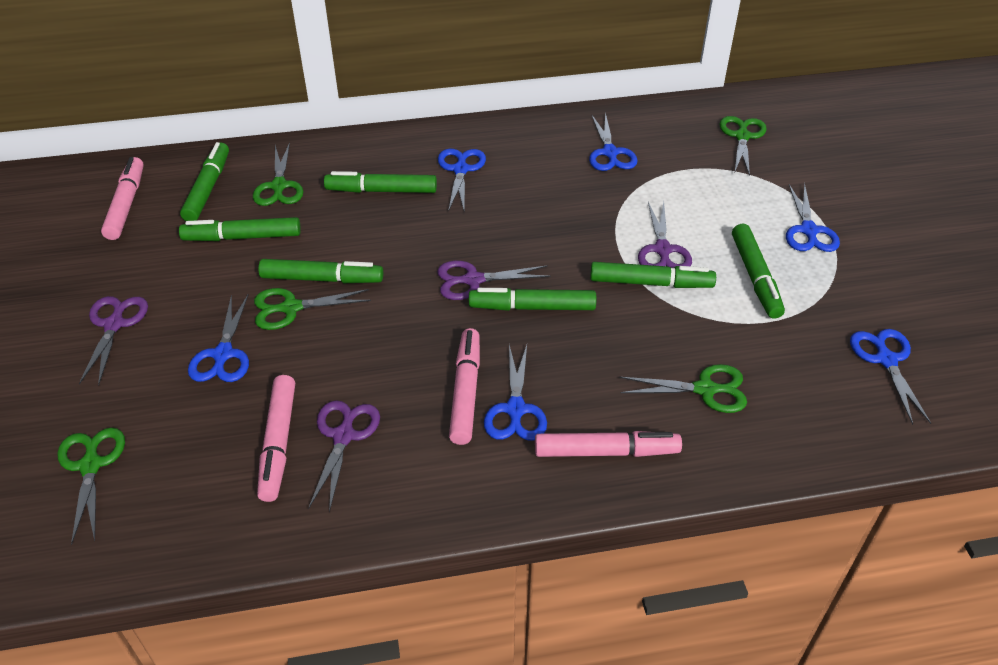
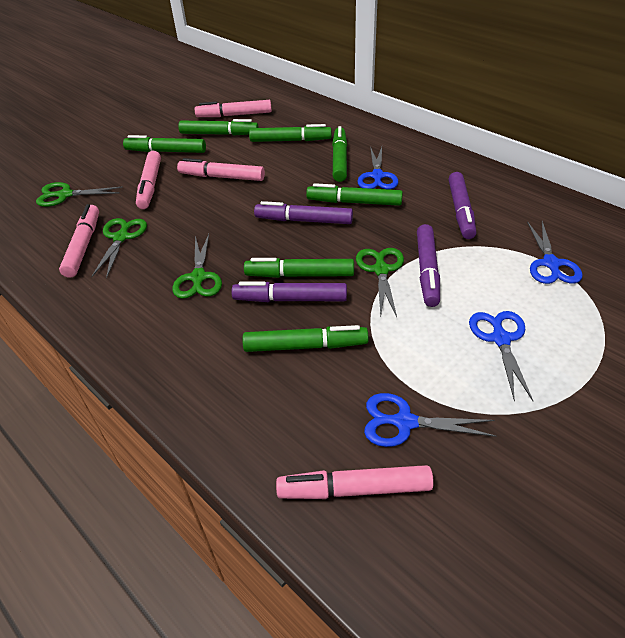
blue scissors: 6 -> 4
green scissors: 5 -> 4
pink marker: 4 -> 5
purple marker: 0 -> 4
purple scissors: 4 -> 0

